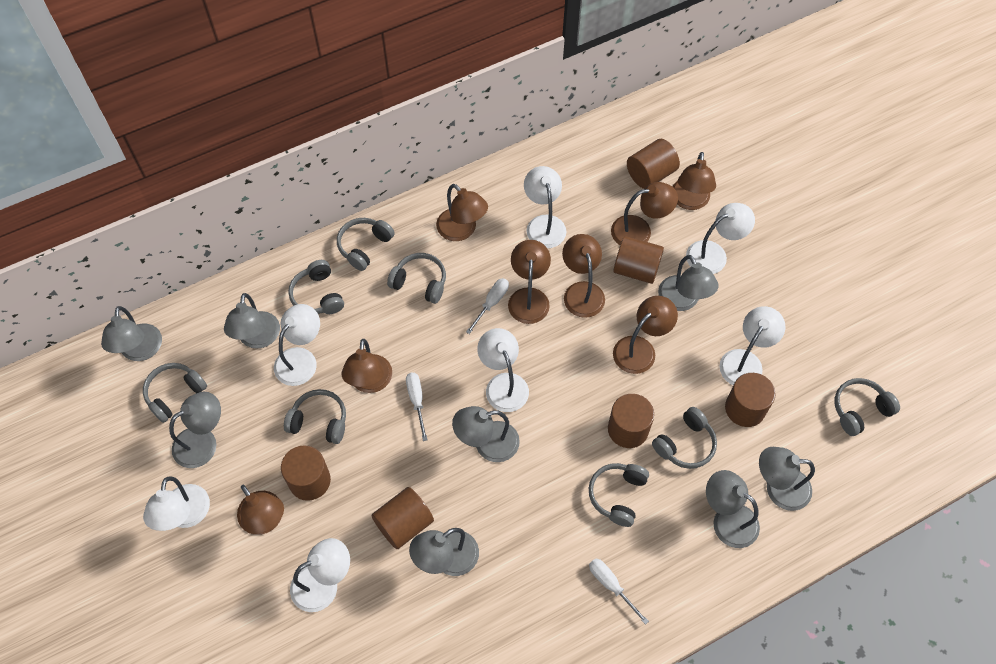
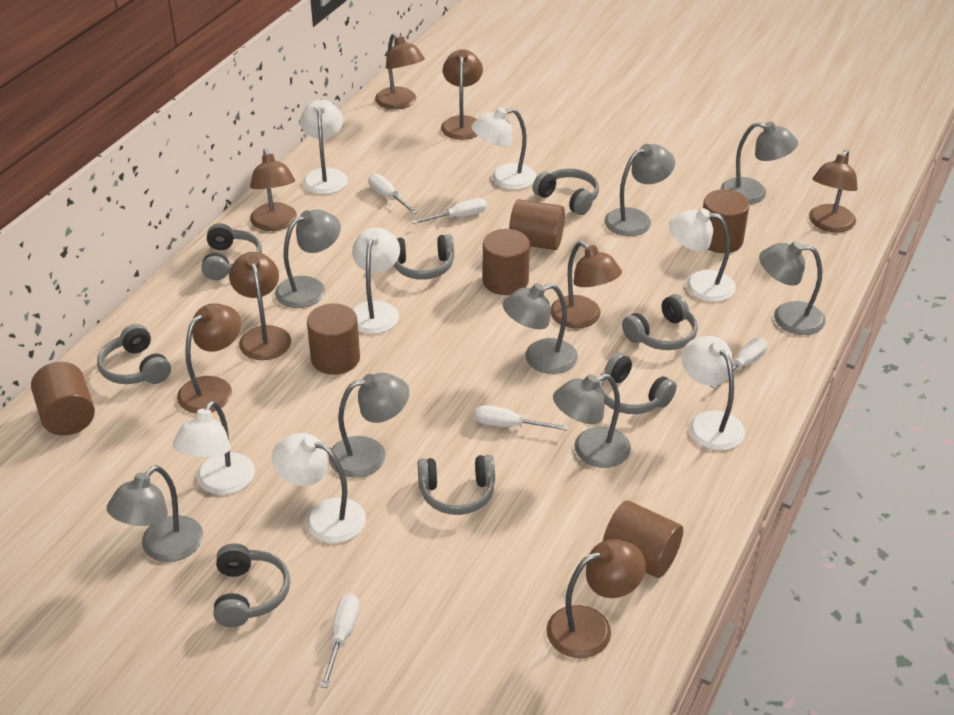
white screwdriver: 3 -> 5

